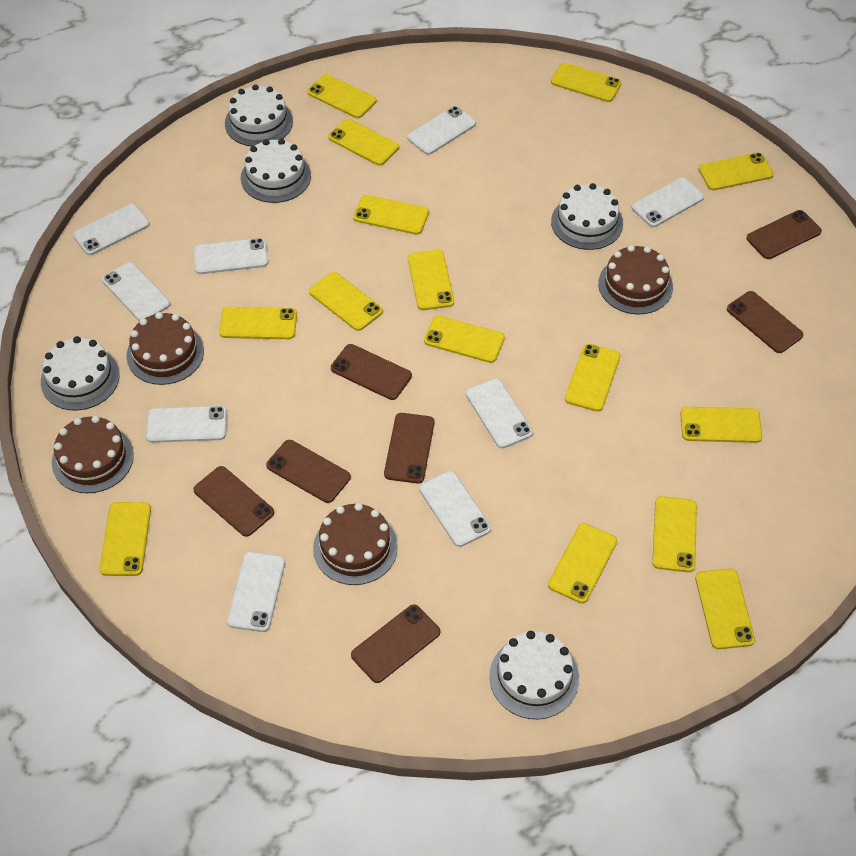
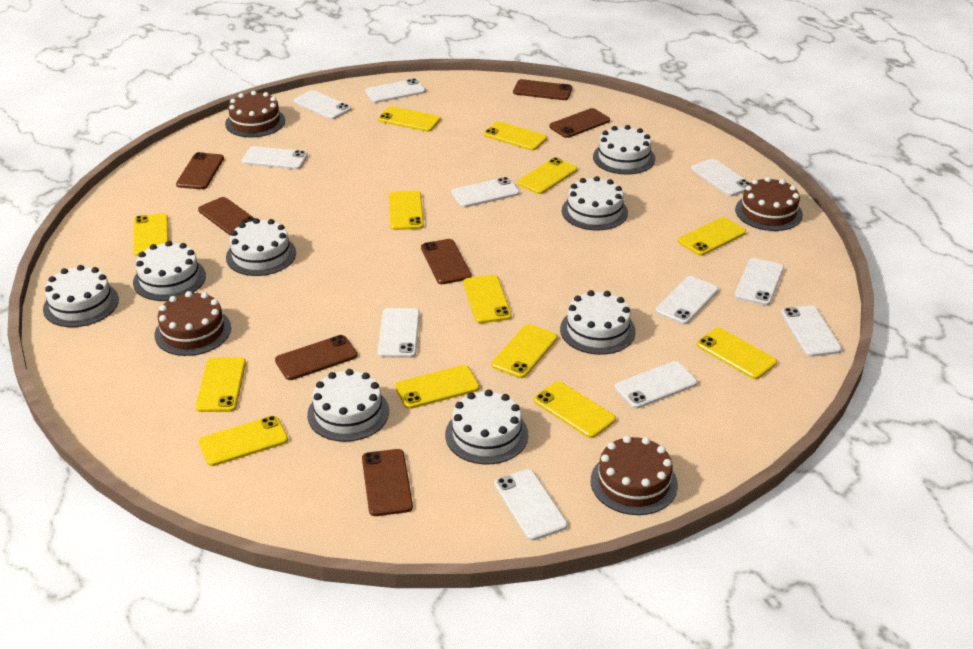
white cake: 5 -> 8
white phone: 9 -> 11
yellow phone: 15 -> 13

